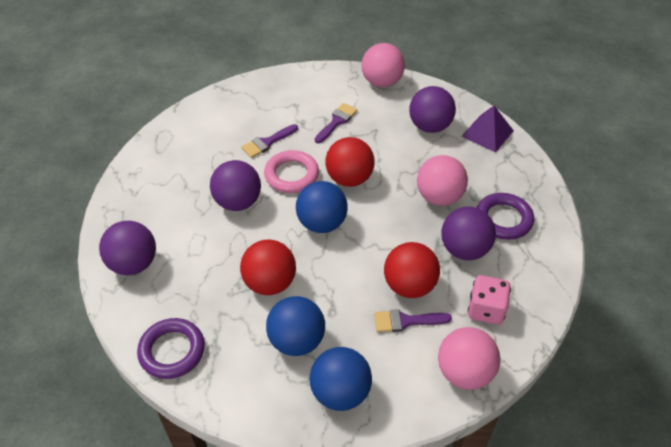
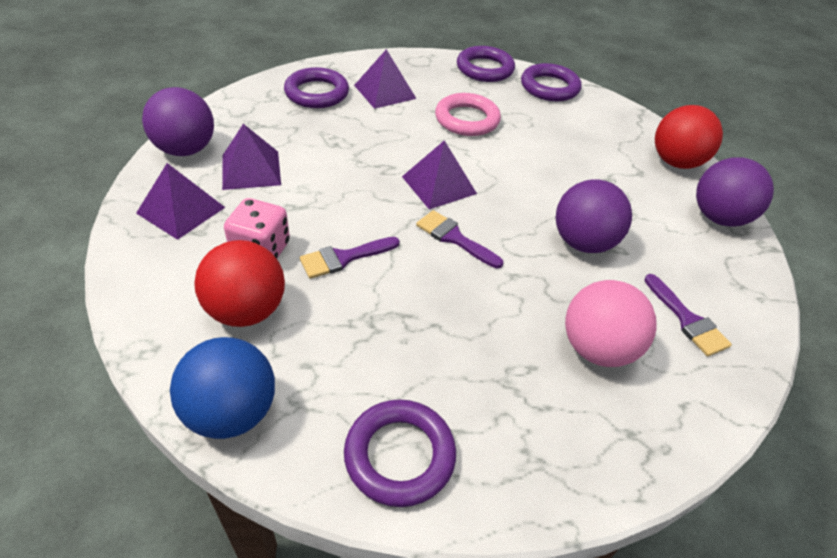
blue ball: 3 -> 1
pink ball: 3 -> 1
purple ball: 4 -> 3
purple pyramid: 1 -> 4
purple ring: 2 -> 4
red ball: 3 -> 2

